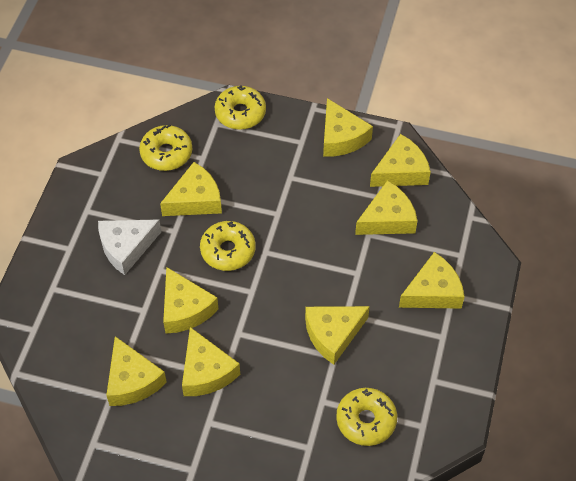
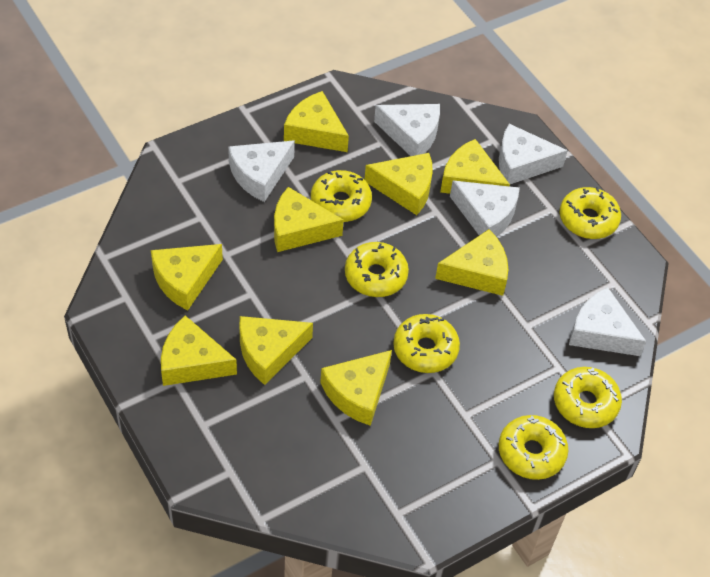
white cheese: 1 -> 5
yellow donut: 4 -> 6

